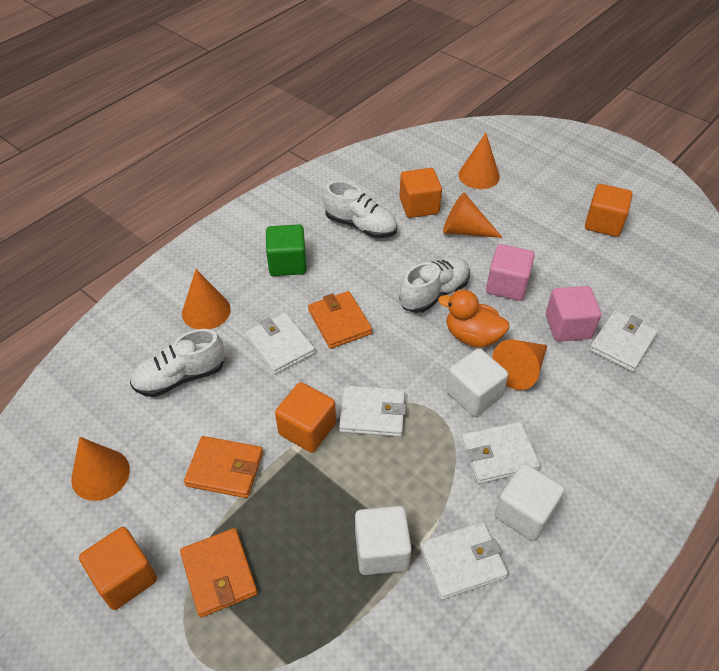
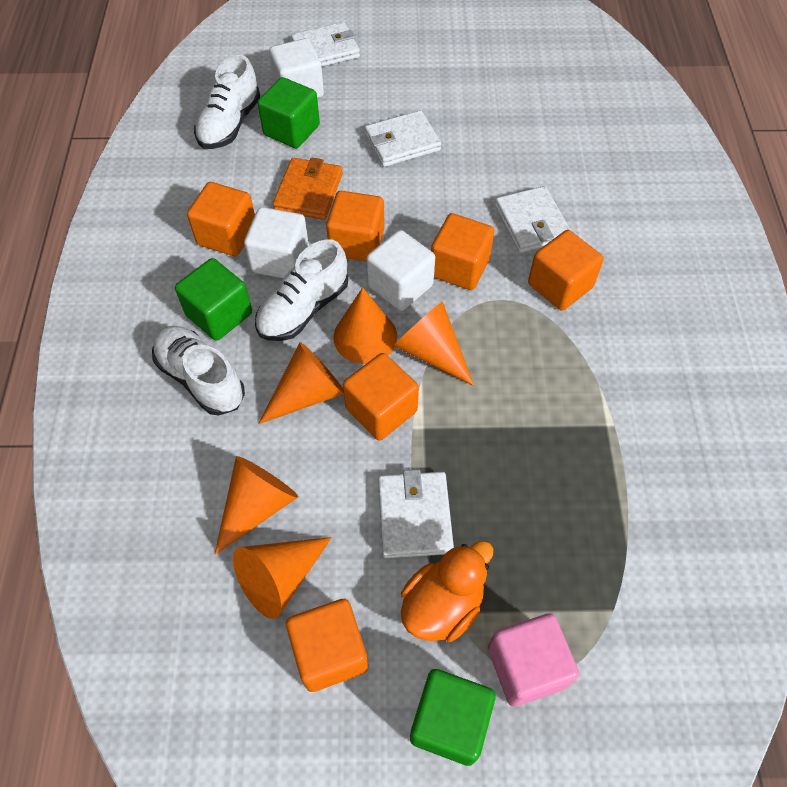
green cube: 1 -> 3
orange cube: 4 -> 6
orange wallet: 3 -> 1
pink cube: 2 -> 1
white wallet: 5 -> 4

